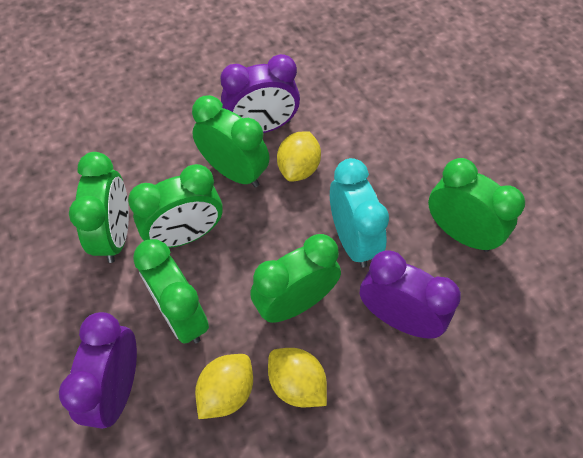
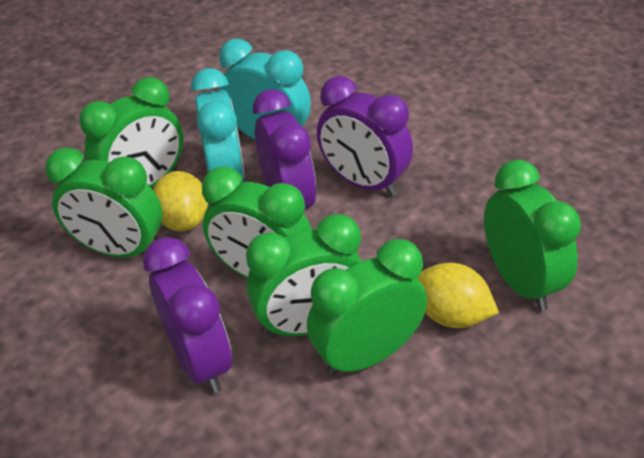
turquoise clock: 1 -> 2
yellow lemon: 3 -> 2

